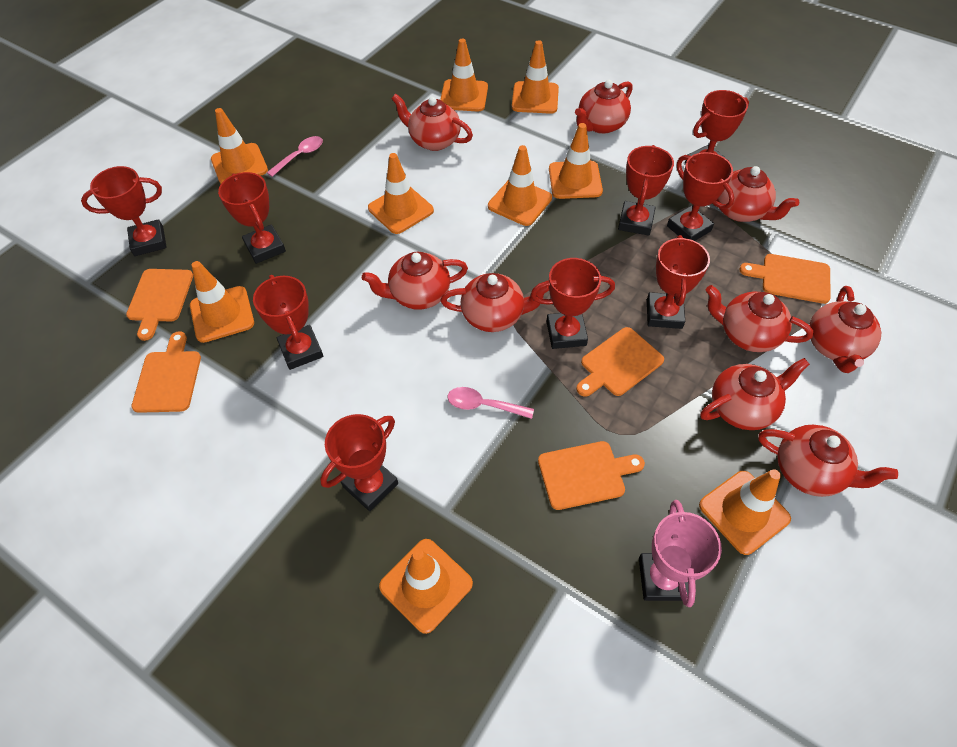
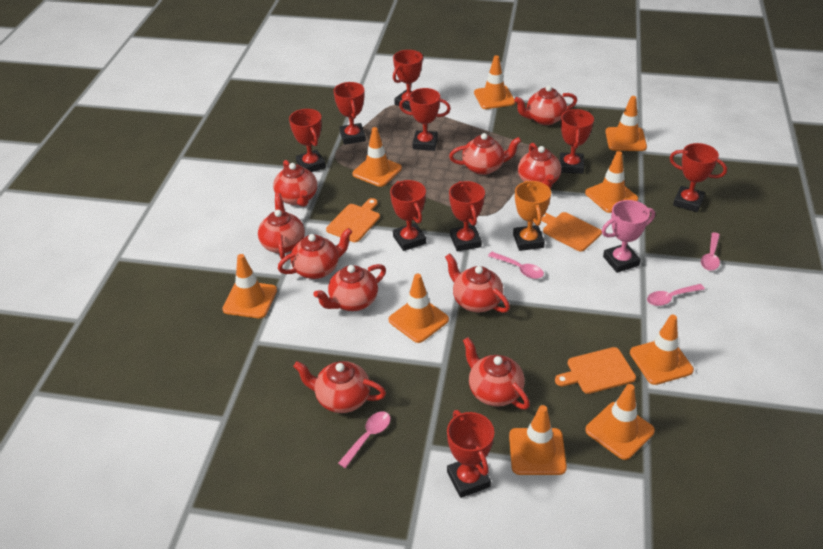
orange cutting board: 5 -> 3
orange trophy: 0 -> 1
pink spoon: 2 -> 4
red teapot: 9 -> 10

